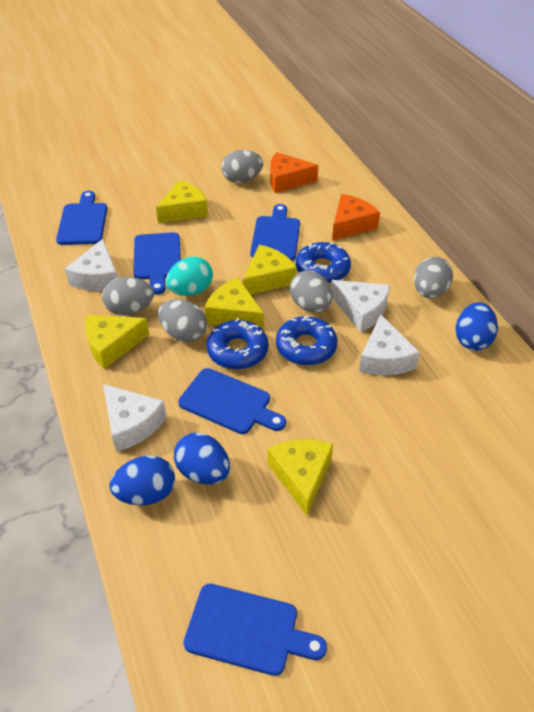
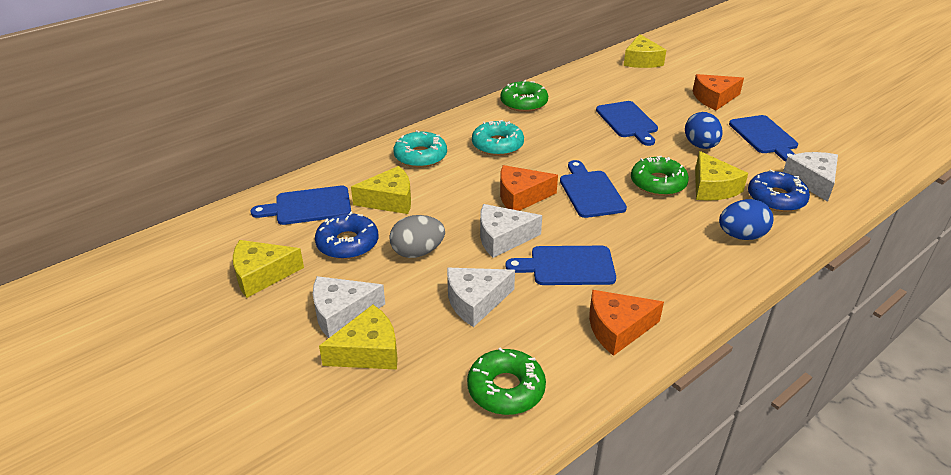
blue donut: 3 -> 2
blue egg: 3 -> 2
green donut: 0 -> 3
grey egg: 5 -> 1
orange cheese: 2 -> 3
turquoise donut: 0 -> 2
turquoise egg: 1 -> 0

